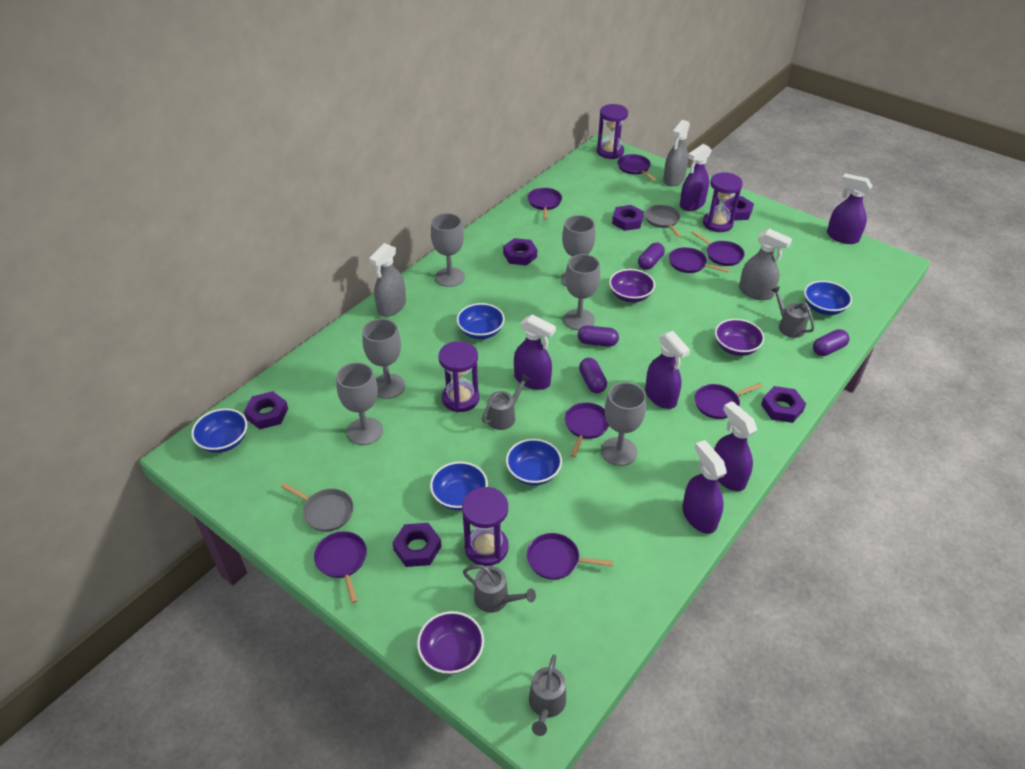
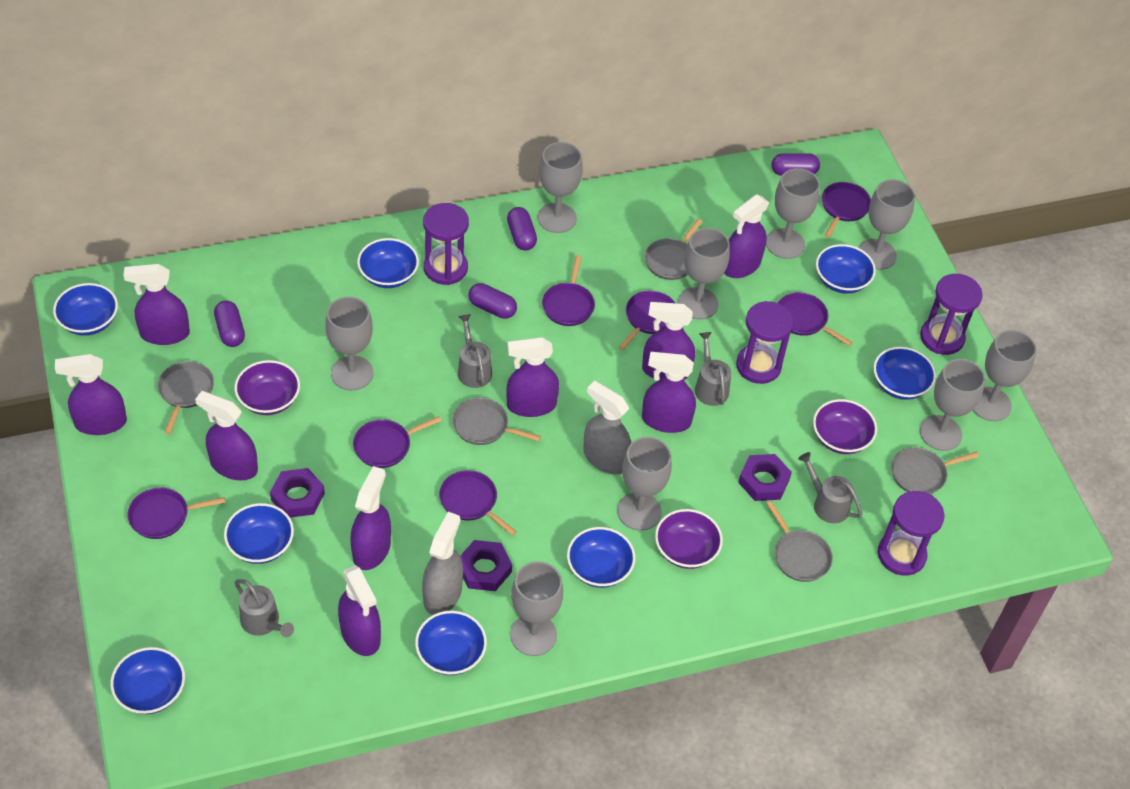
blue bowl: 5 -> 8
grey goblet: 6 -> 9
grey pan: 2 -> 5
grey spray bottle: 3 -> 2
purple nut: 6 -> 3
purple pan: 8 -> 7
purple spray bottle: 6 -> 9

